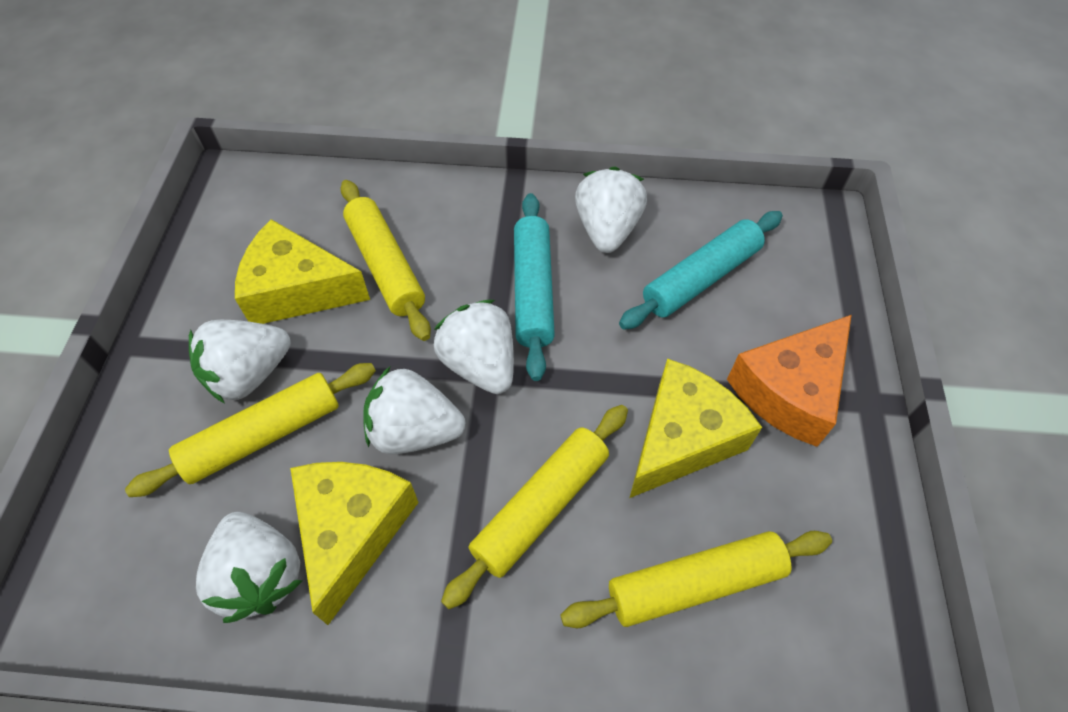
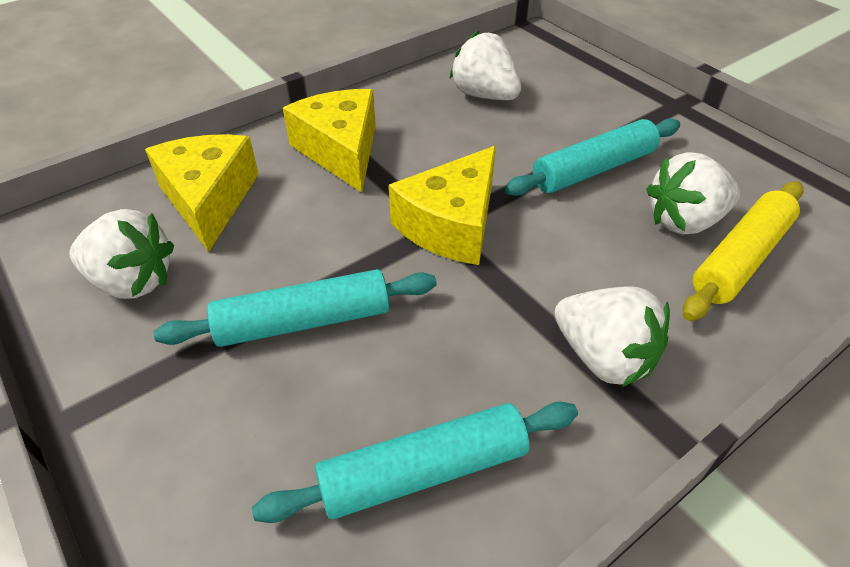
orange cheese: 1 -> 0
turquoise rolling pin: 2 -> 3
white strawberry: 5 -> 4
yellow rolling pin: 4 -> 1

